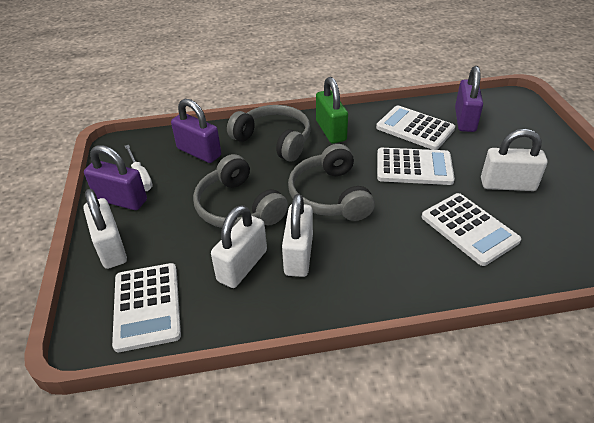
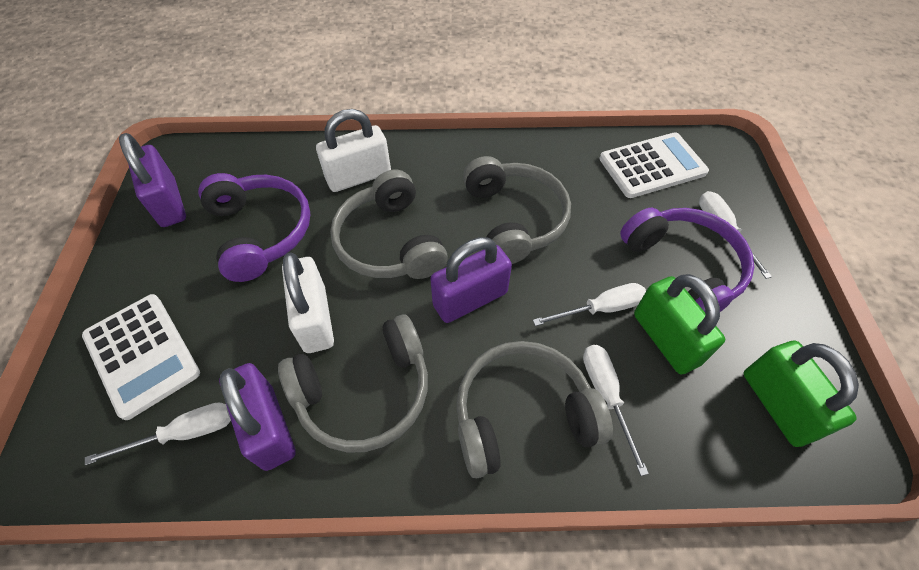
green padlock: 1 -> 2
grey headphones: 3 -> 4
purple headphones: 0 -> 2
white calculator: 4 -> 2
white padlock: 4 -> 2
white screwdriver: 1 -> 4

